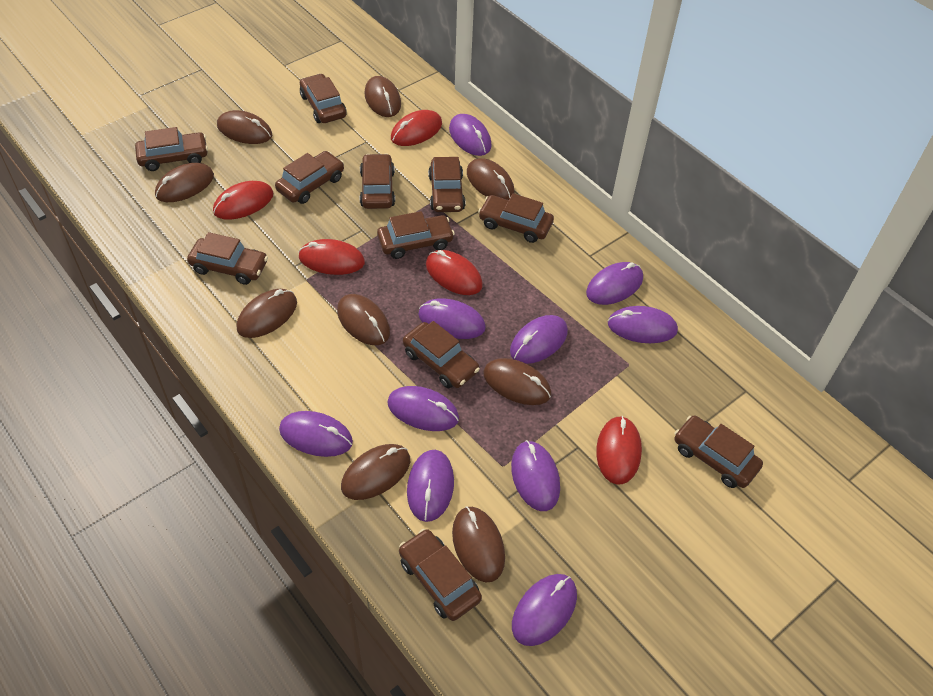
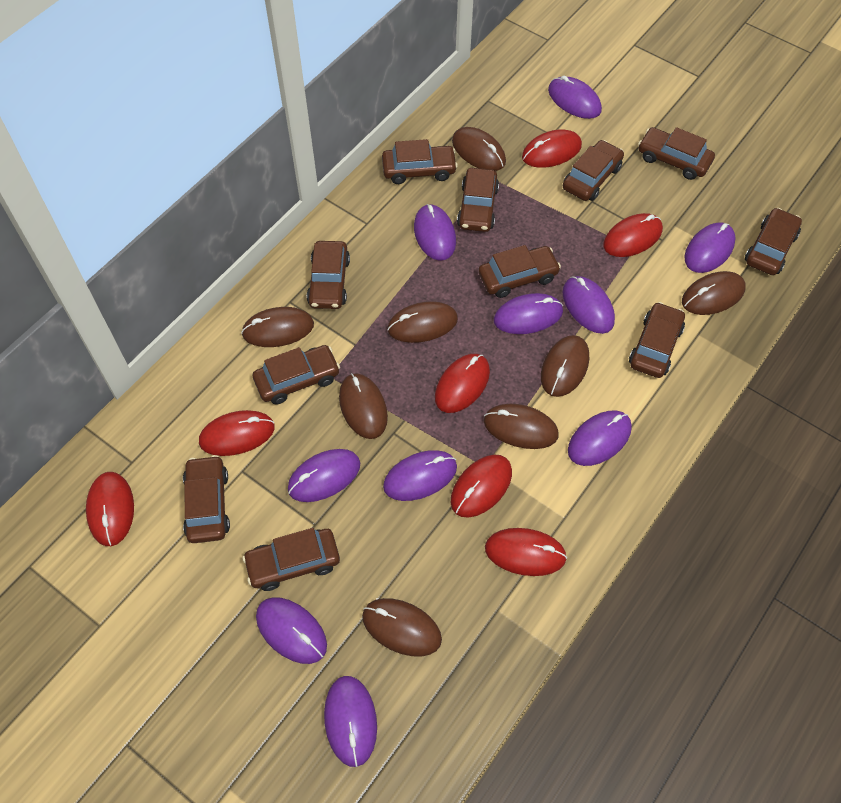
brown mouse: 9 -> 8
red mouse: 5 -> 7

